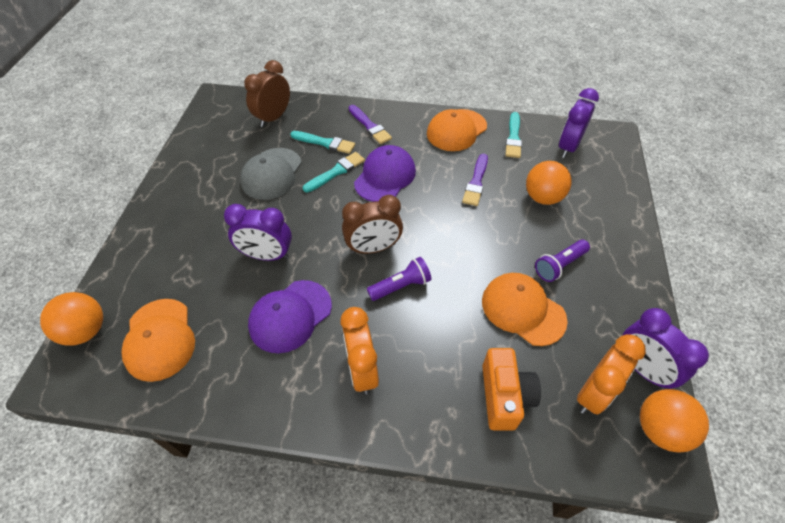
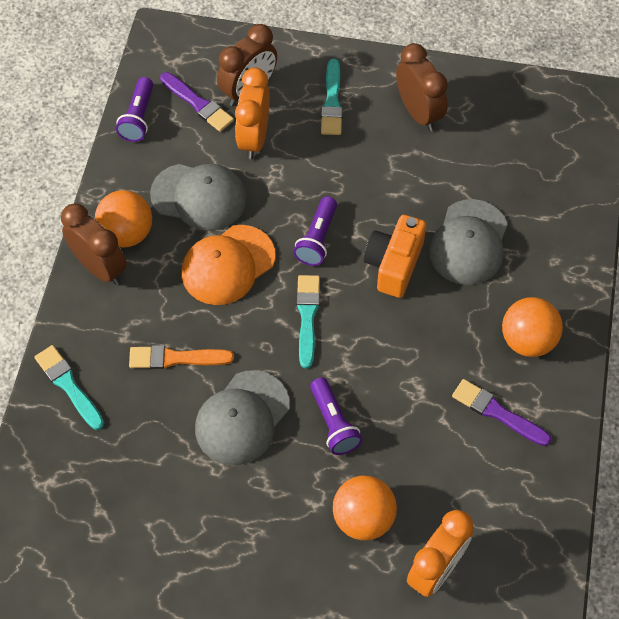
brown clock: 2 -> 3
grey cap: 1 -> 3
orange brush: 0 -> 1
orange cap: 3 -> 1
purple cap: 2 -> 0
purple clock: 3 -> 0
purple flashlight: 2 -> 3

